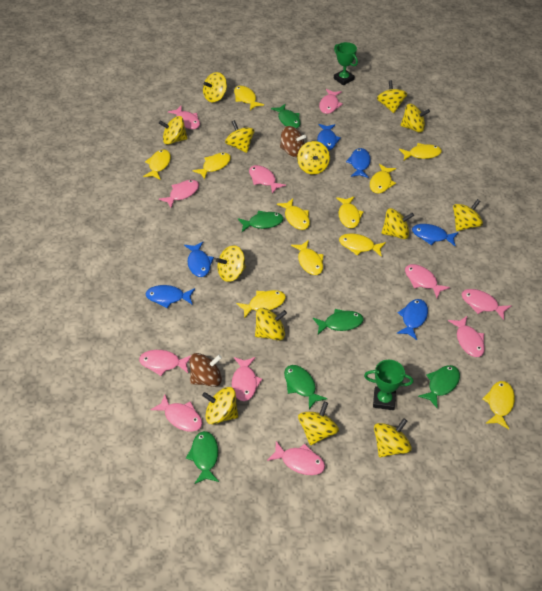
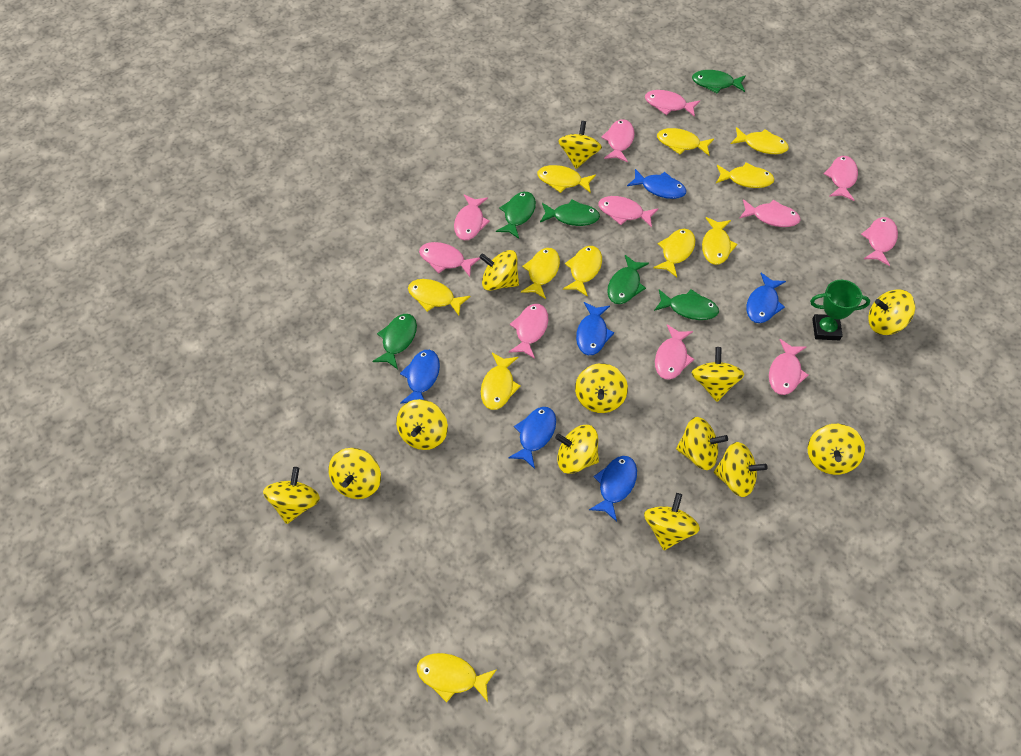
brown spinning top: 2 -> 0
green trophy: 2 -> 1

